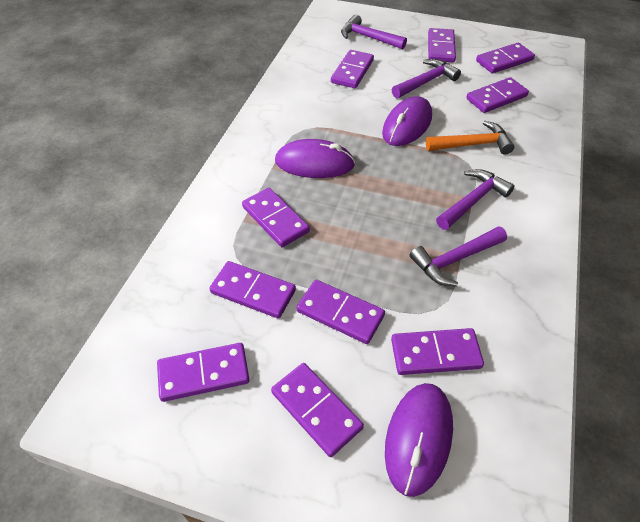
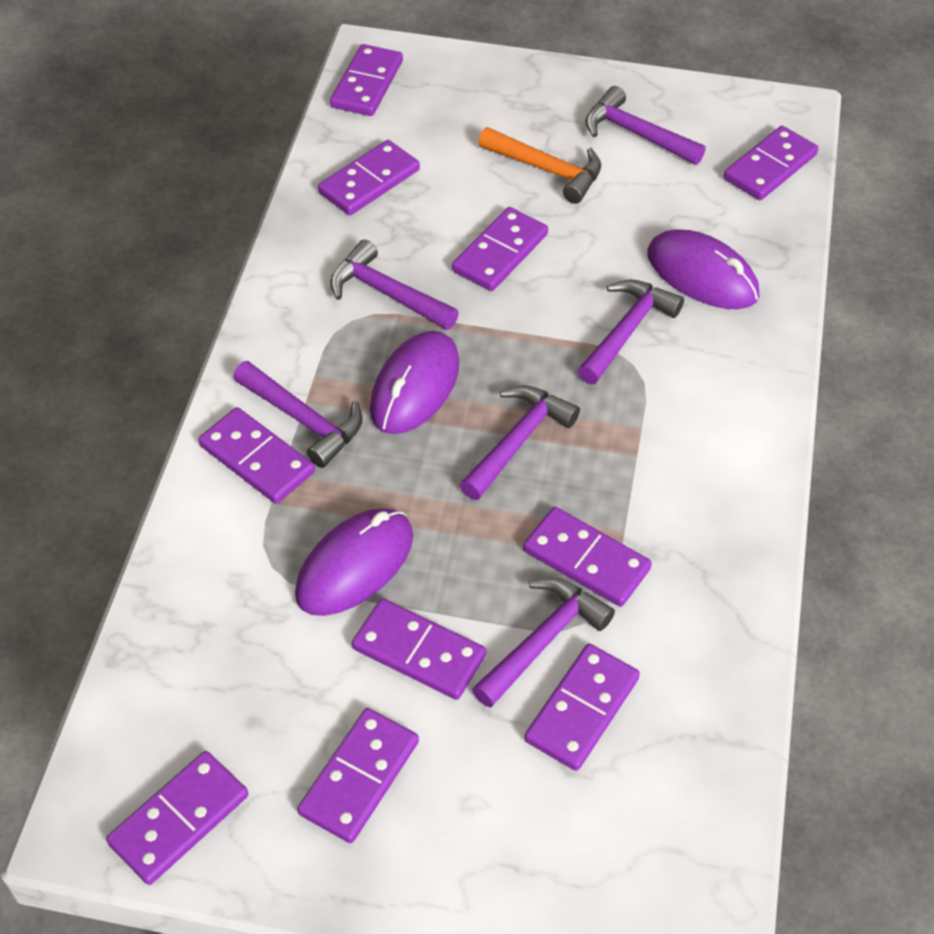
purple hammer: 4 -> 6

